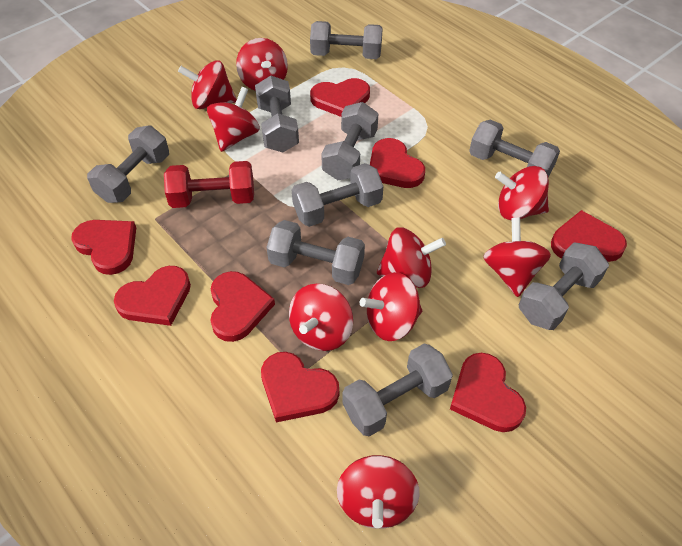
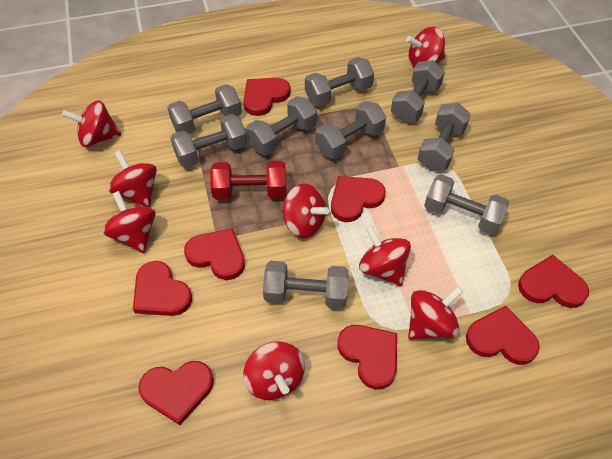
red spinning top: 9 -> 8

